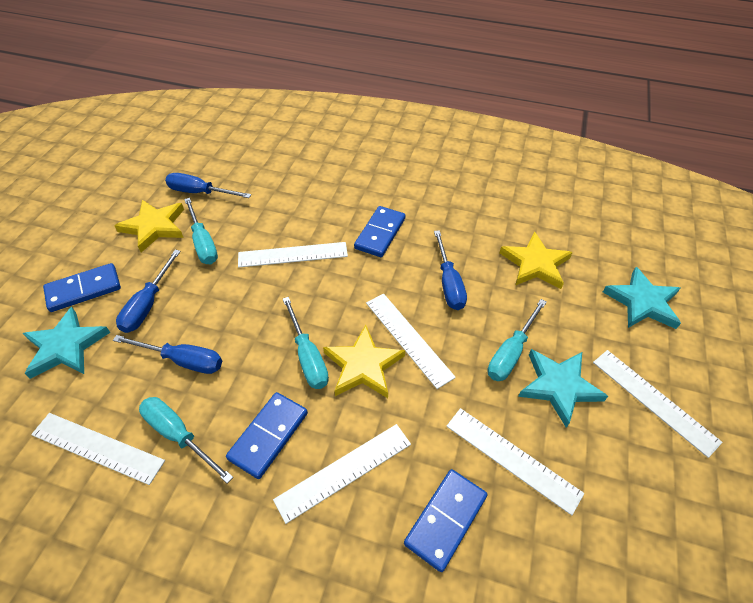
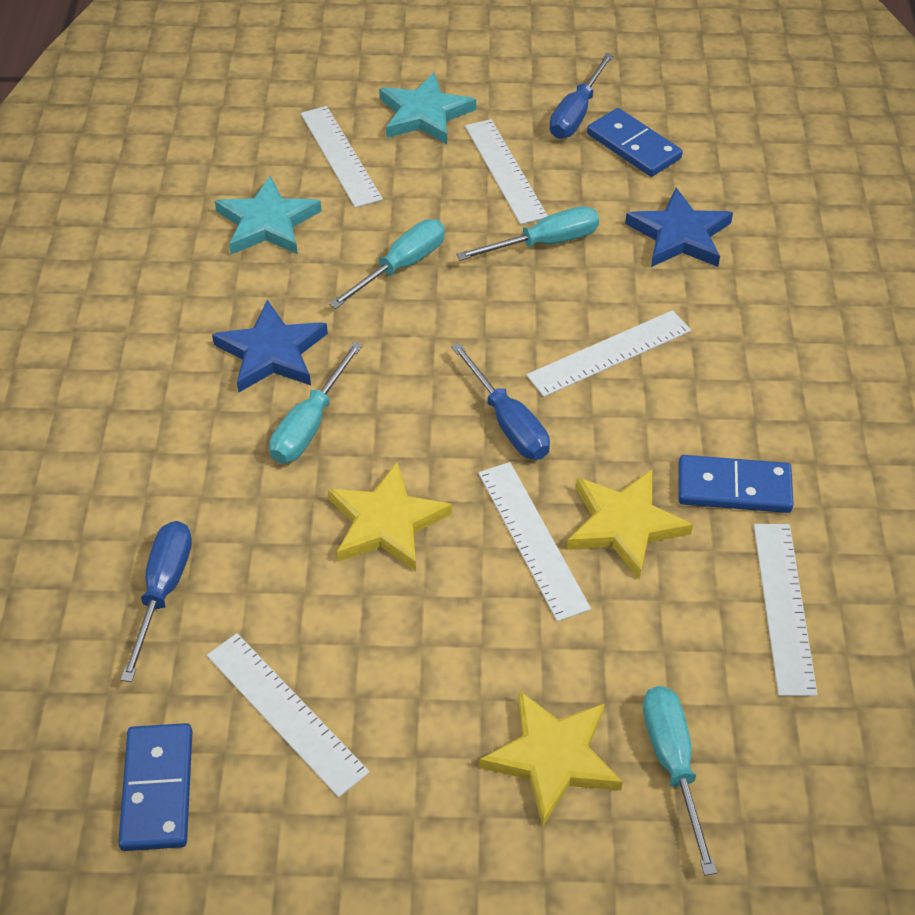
blue domino: 4 -> 3
blue screwdriver: 4 -> 3
blue star: 0 -> 2
turquoise star: 3 -> 2

